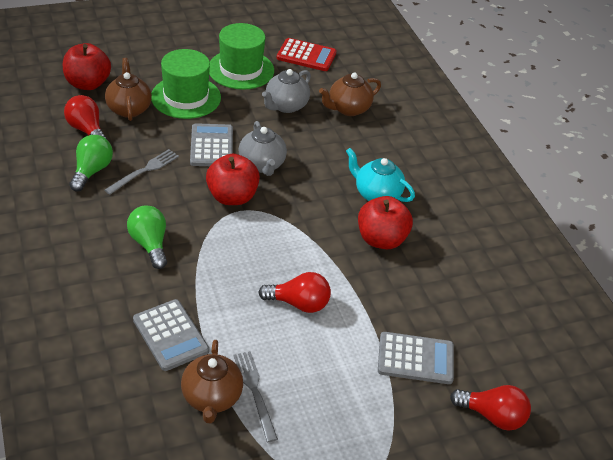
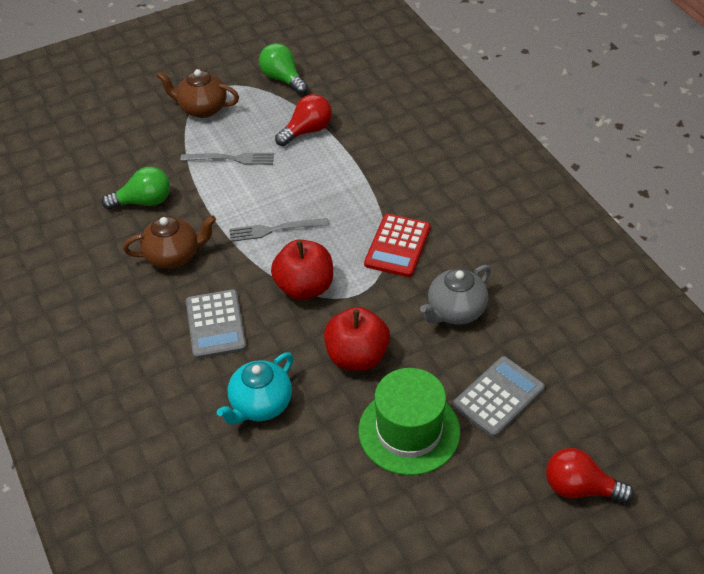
brown teapot: 3 -> 2
green hat: 2 -> 1
grey calculator: 3 -> 2
grey teapot: 2 -> 1
red apple: 3 -> 2
red light bulb: 3 -> 2

